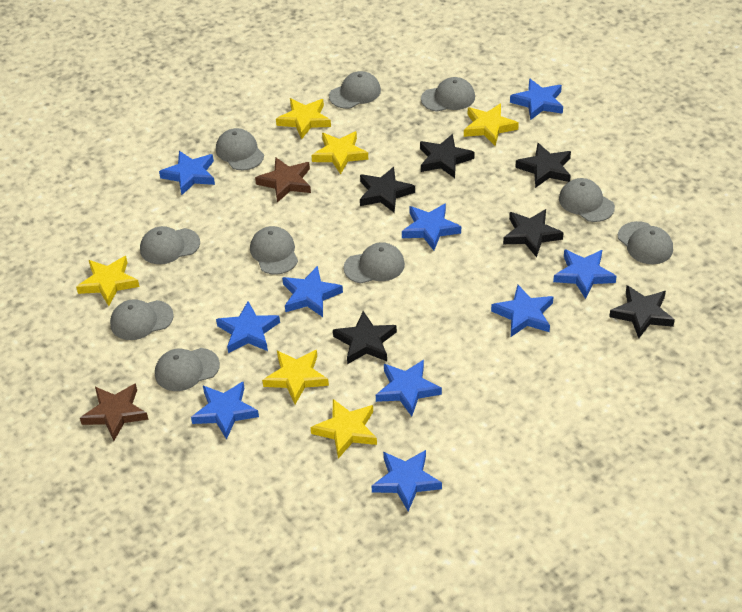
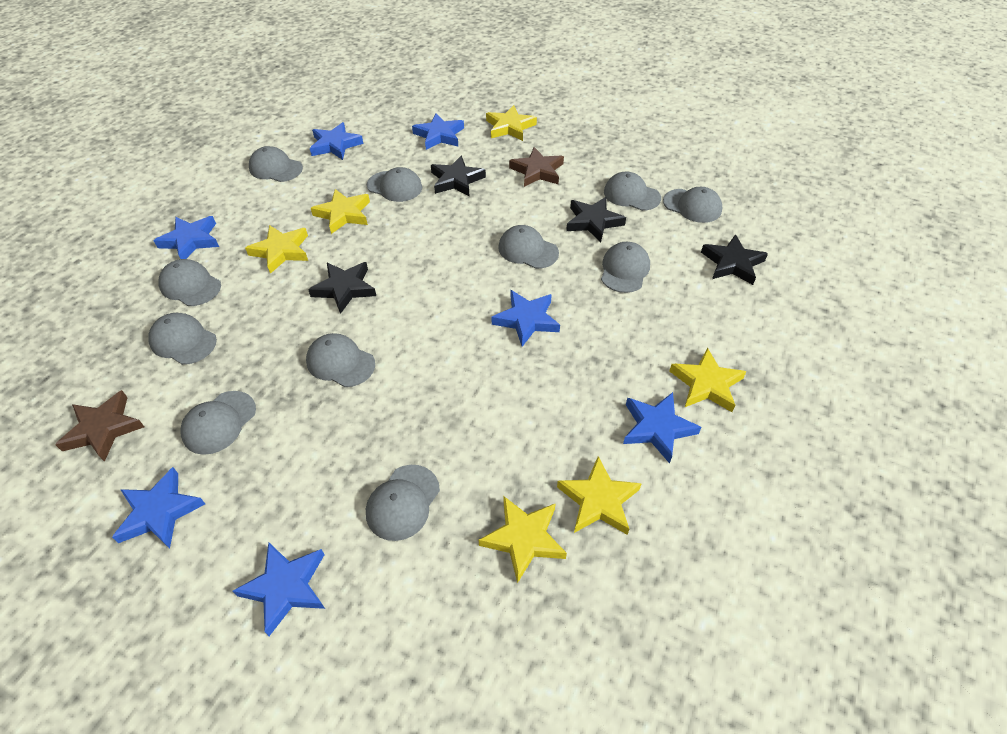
black star: 6 -> 4
blue star: 10 -> 7
grey cap: 10 -> 11

